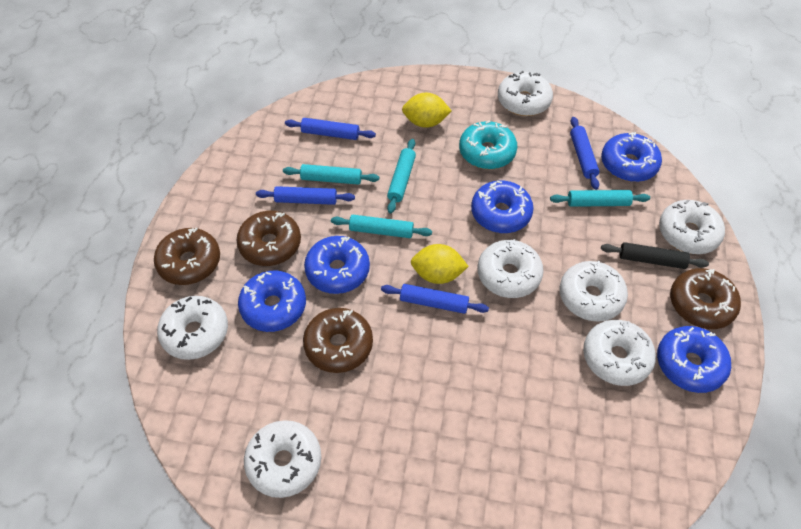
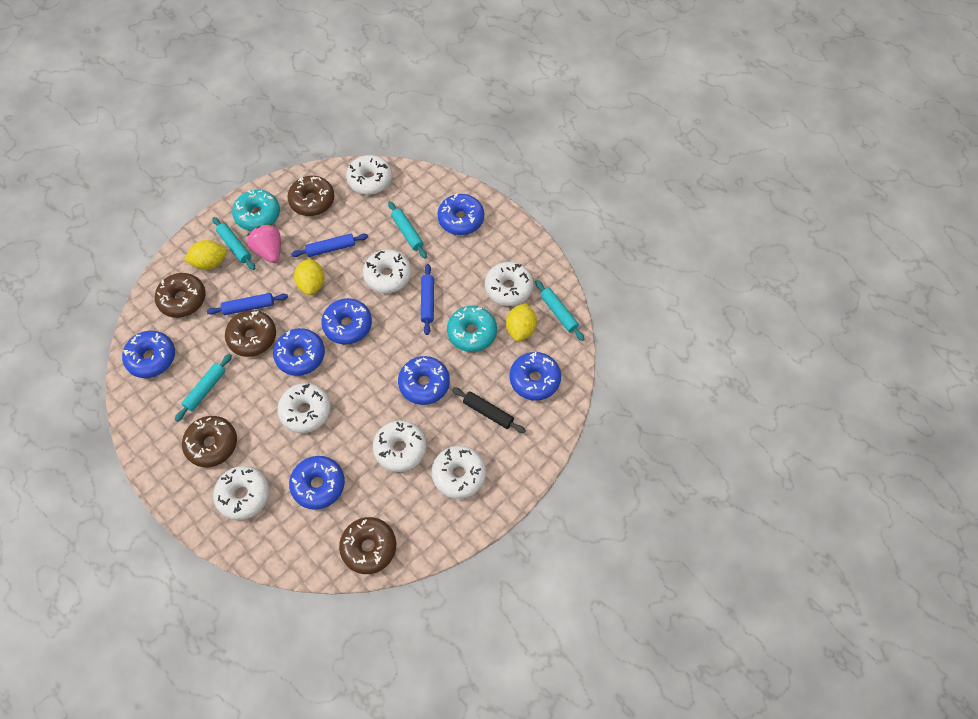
blue donut: 5 -> 7
blue rolling pin: 4 -> 3
brown donut: 4 -> 5
pink strawberry: 0 -> 1
turquoise donut: 1 -> 2
yellow lemon: 2 -> 3

